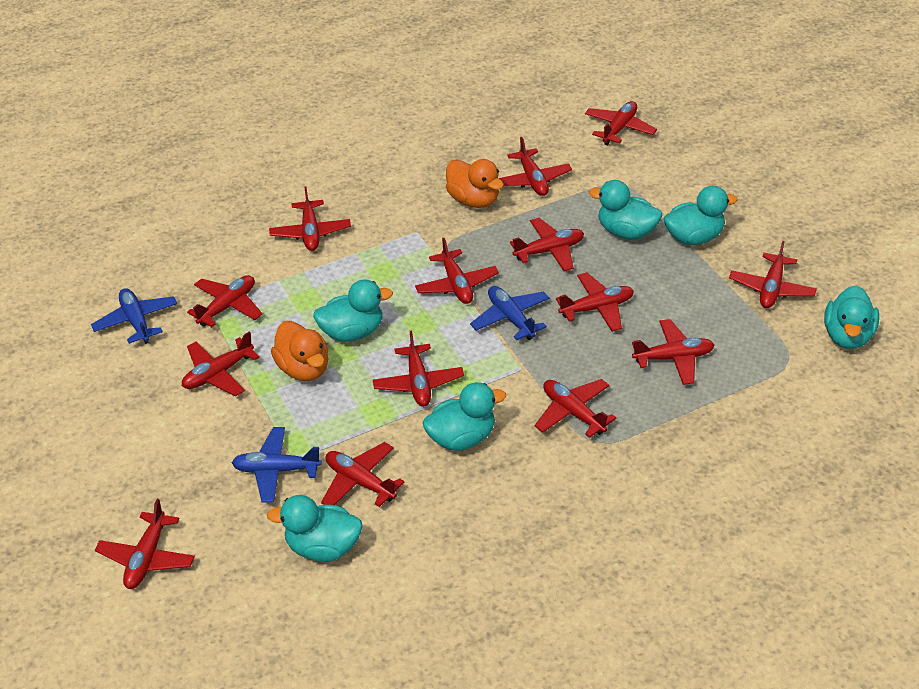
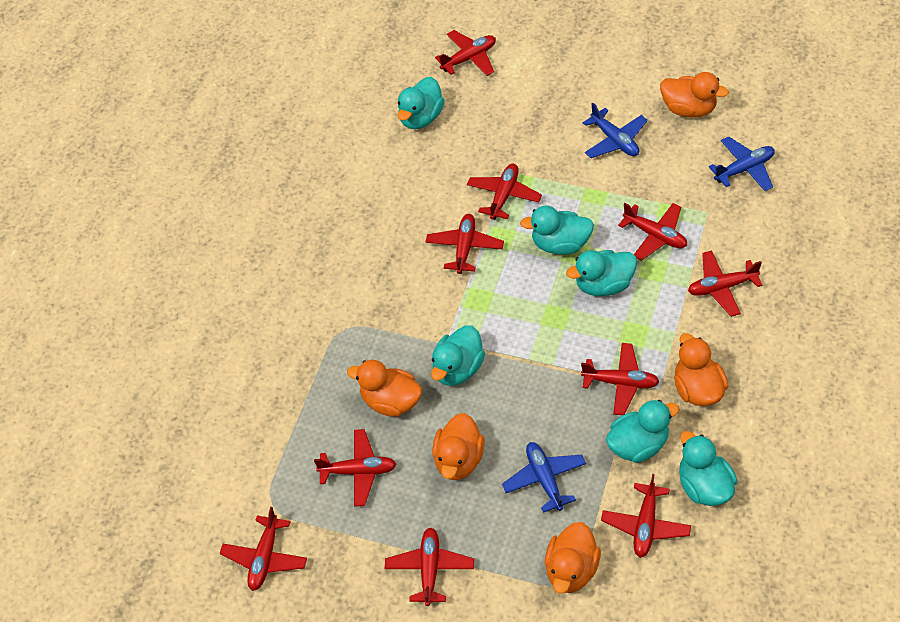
orange duck: 2 -> 5
red plane: 14 -> 10

